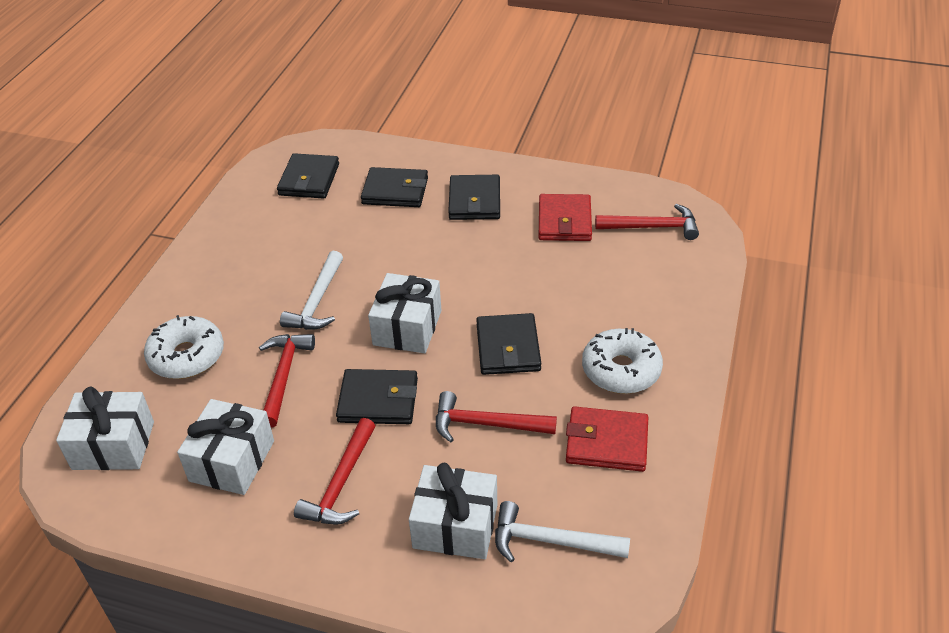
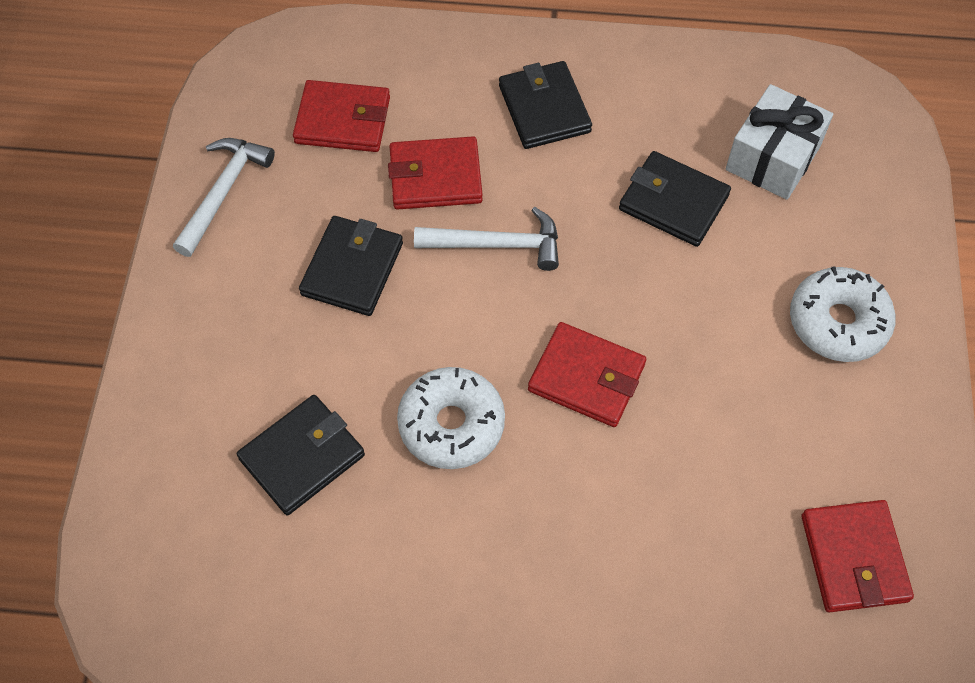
black wallet: 5 -> 4
red hammer: 4 -> 0
red wallet: 2 -> 4
white gift: 4 -> 1

